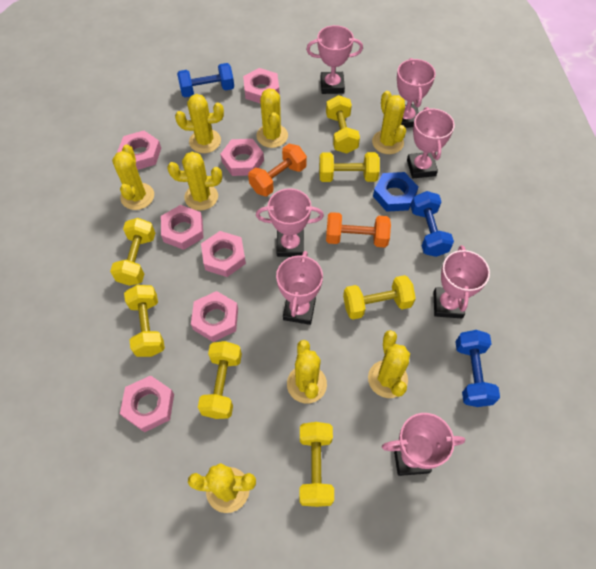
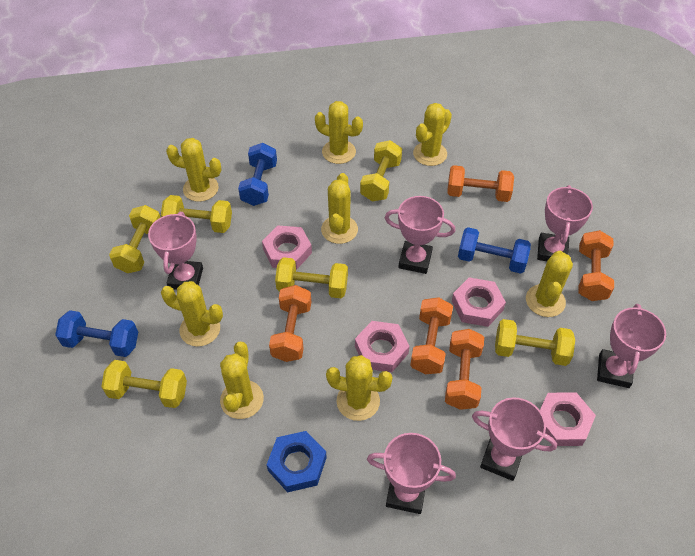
orange dumbbell: 2 -> 5
pink nut: 7 -> 4
pink trophy: 7 -> 6
yellow dumbbell: 7 -> 6

